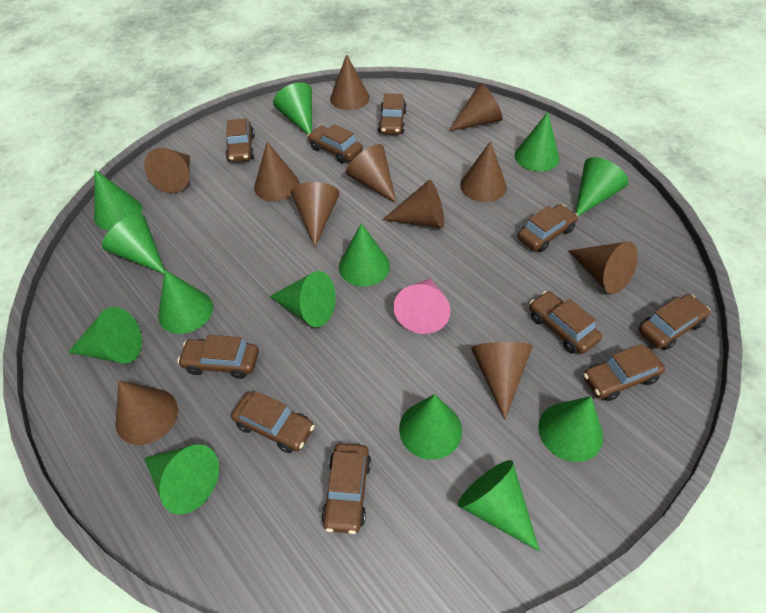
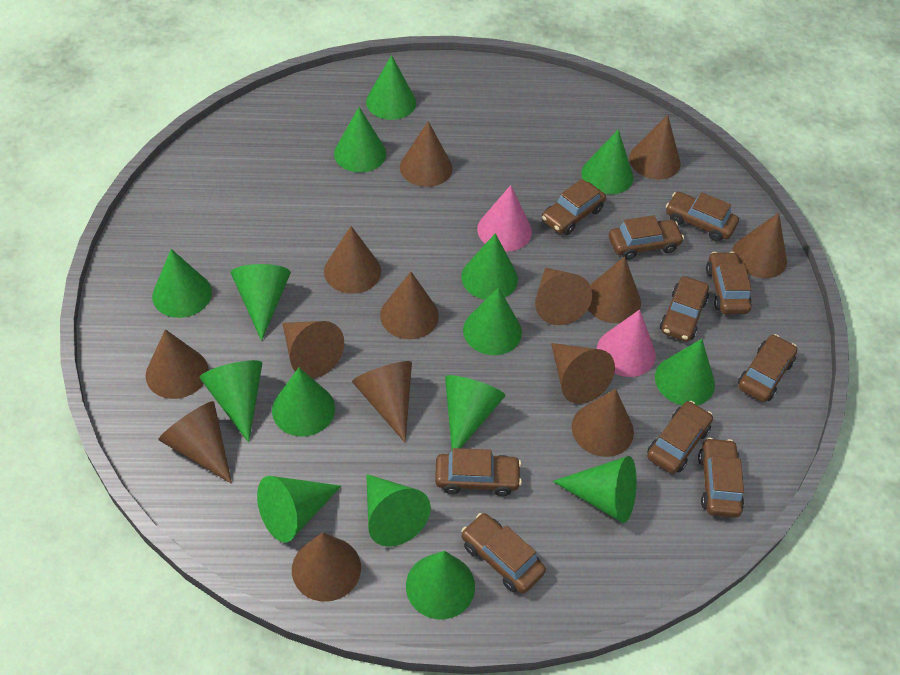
brown cone: 11 -> 14
green cone: 13 -> 15
pink cone: 1 -> 2

